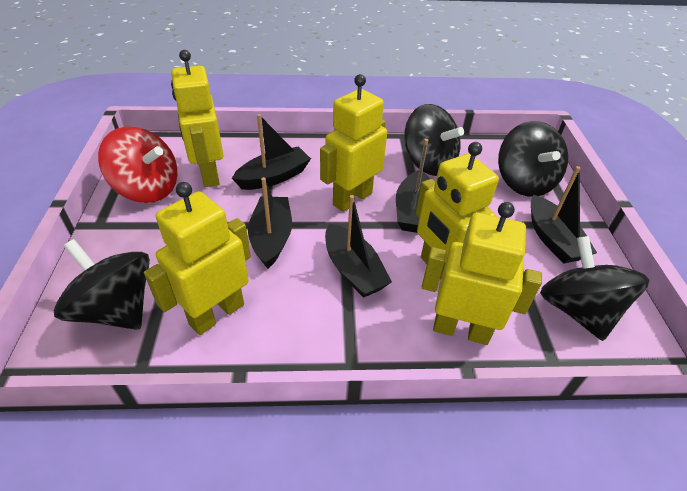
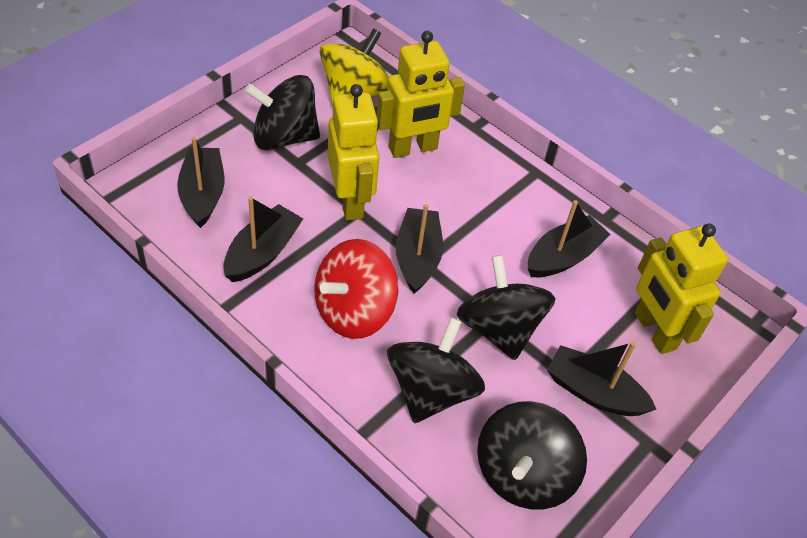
yellow robot: 5 -> 3
yellow spinning top: 0 -> 1

